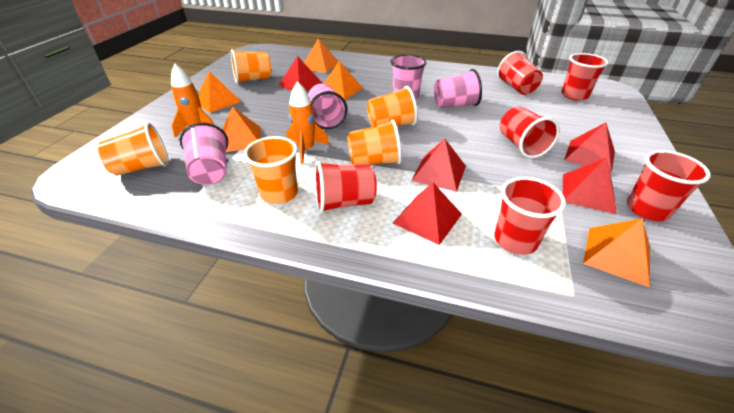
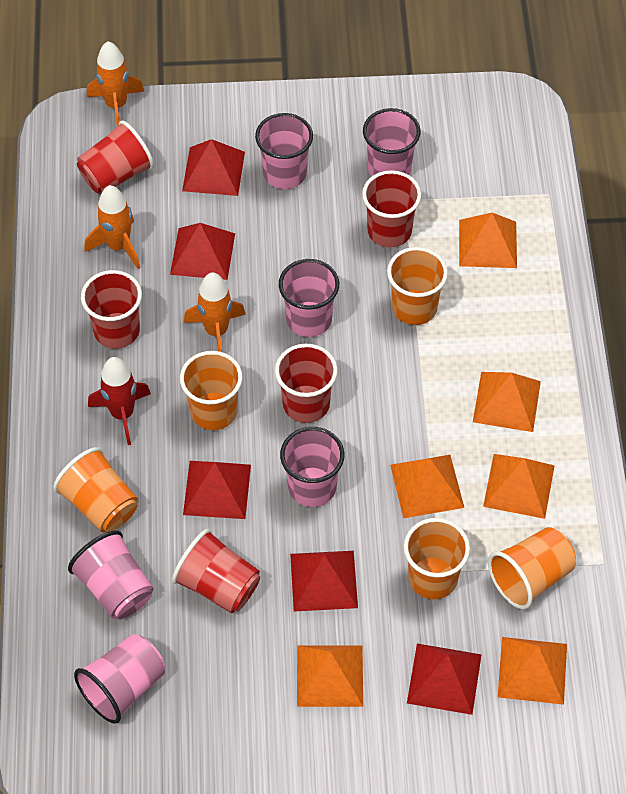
orange pyramid: 5 -> 6
orange rocket: 2 -> 3
pink cup: 4 -> 6
red cup: 6 -> 5
red rocket: 0 -> 1

